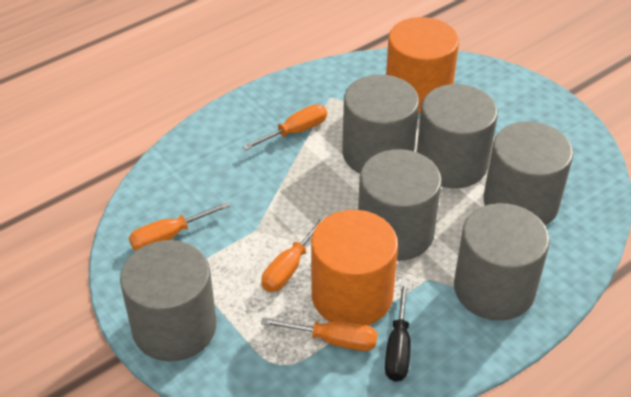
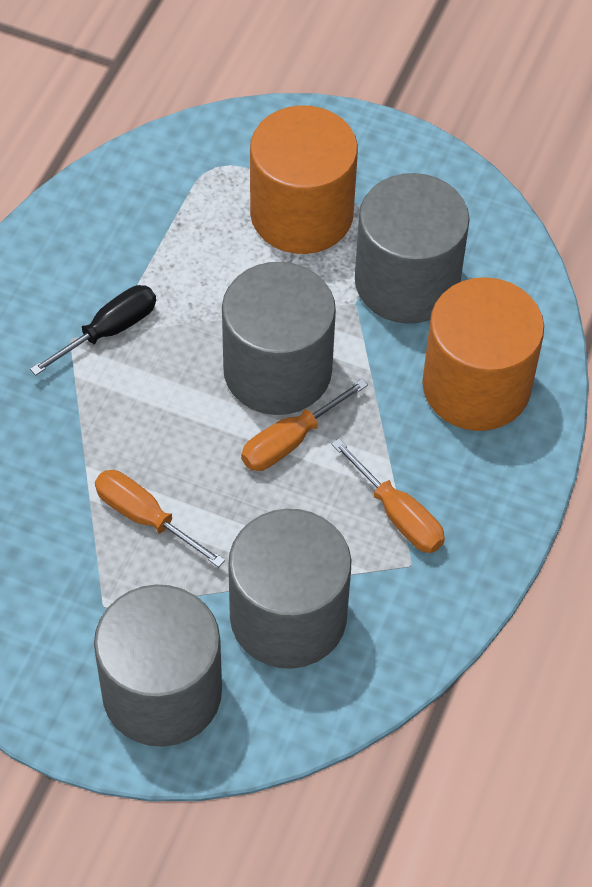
grey cylinder: 6 -> 4
orange screwdriver: 4 -> 3

